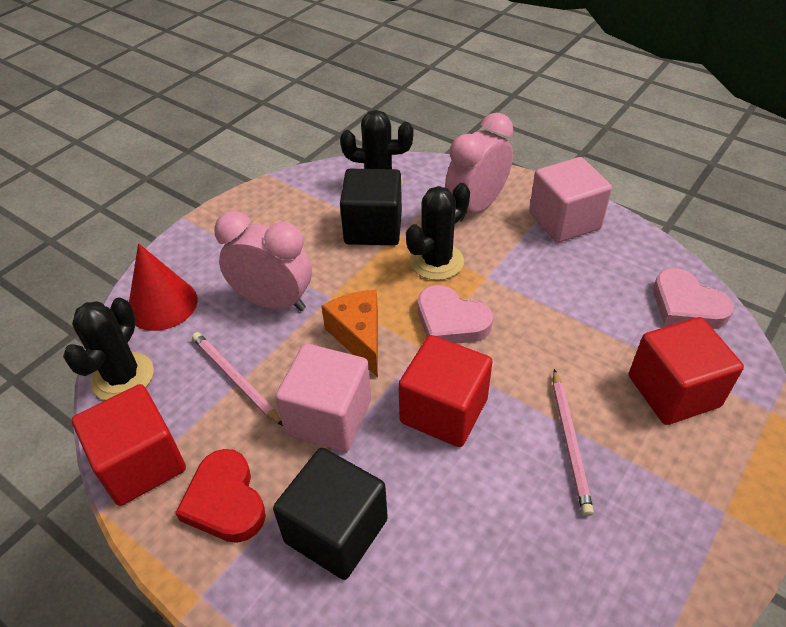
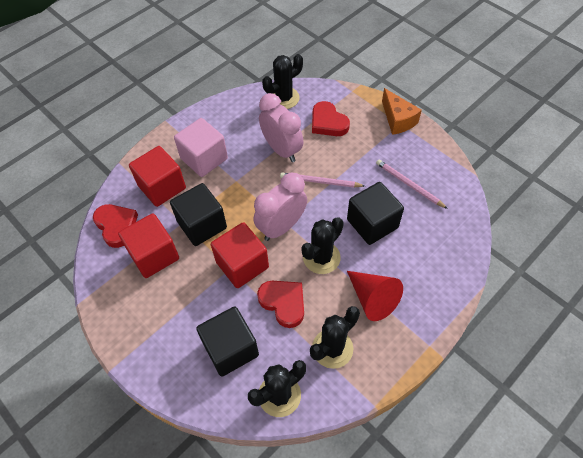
black cactus: 3 -> 4
black cube: 2 -> 3
pink cube: 2 -> 1
pink heart: 2 -> 0
red heart: 1 -> 3

